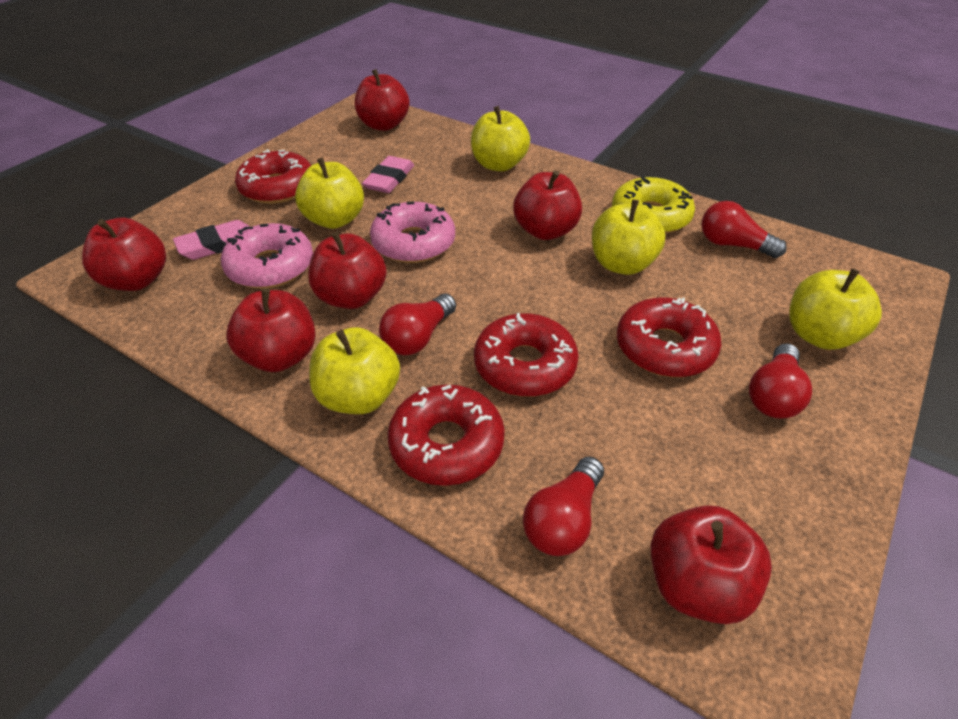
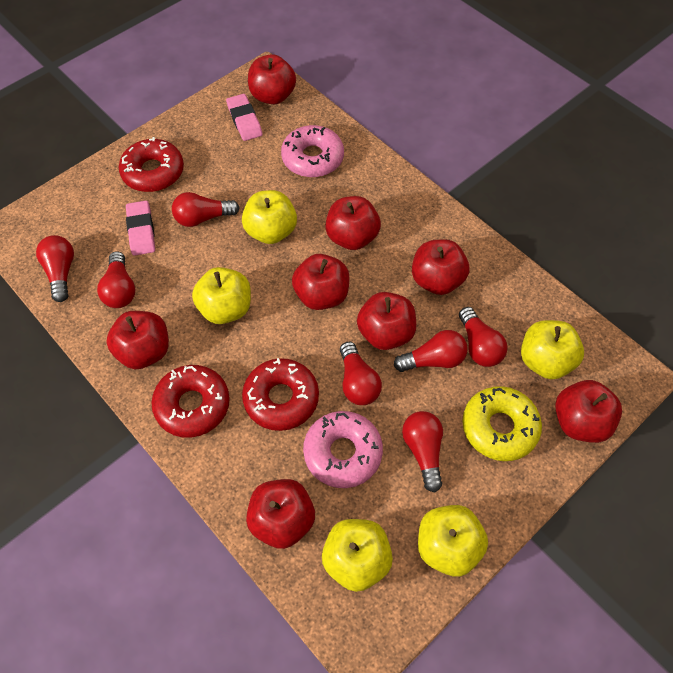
red apple: 6 -> 8
red donut: 4 -> 3
red light bulb: 4 -> 7

